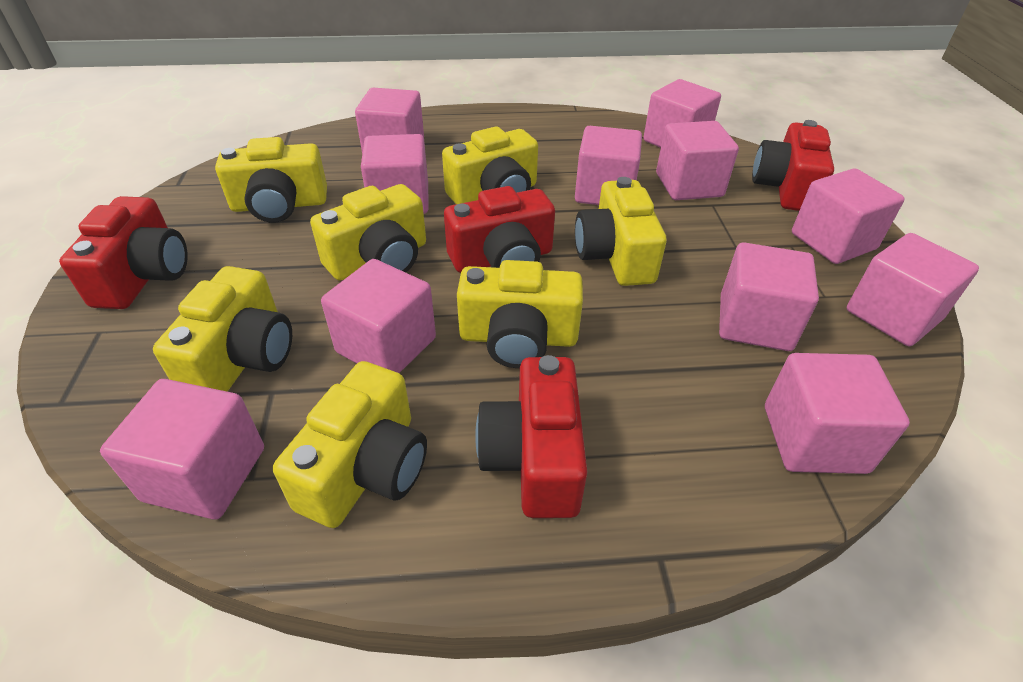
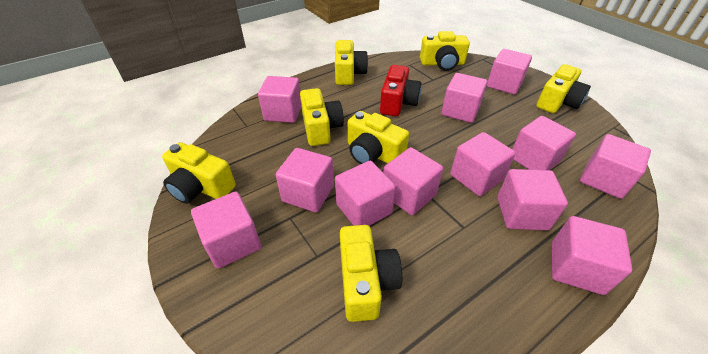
pink cube: 11 -> 12
red camera: 4 -> 1

